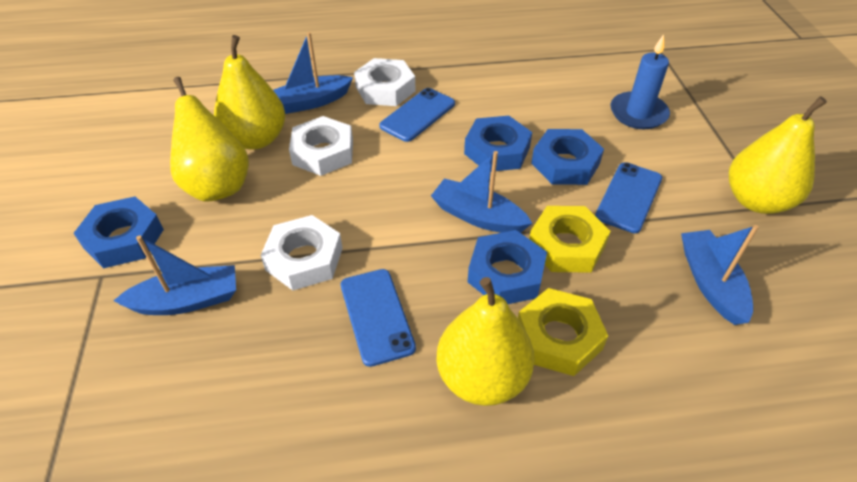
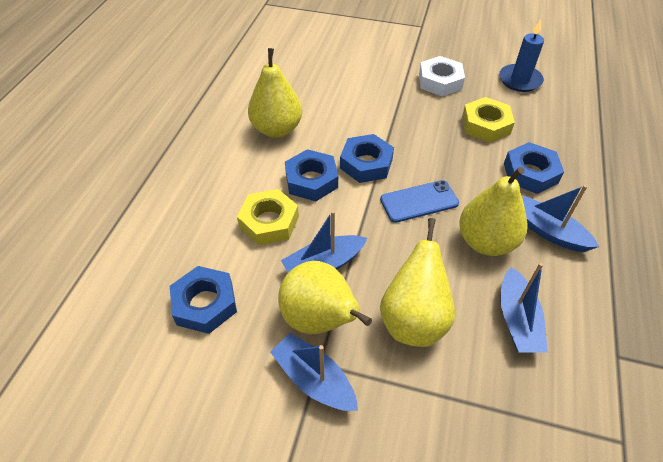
blue phone: 3 -> 1
white nut: 3 -> 1

